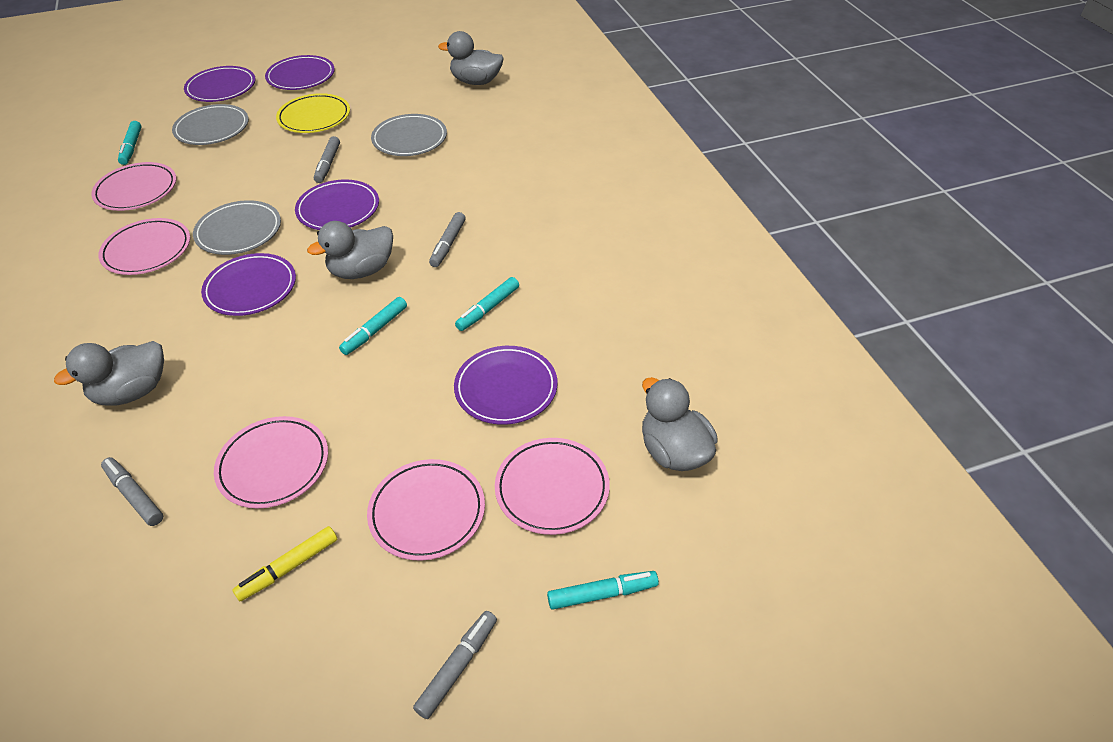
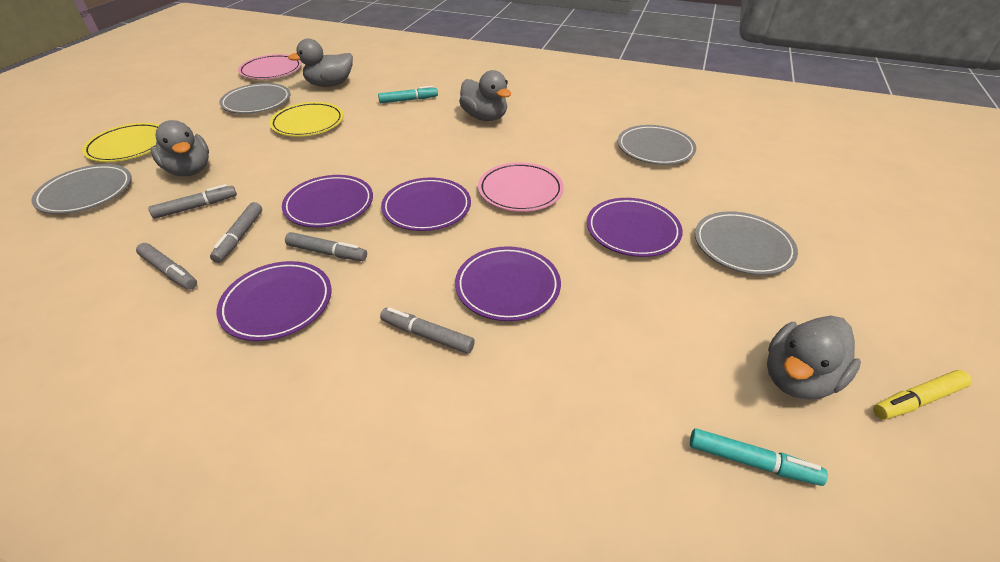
grey marker: 4 -> 5
grey plate: 3 -> 4
pink plate: 5 -> 2
turquoise marker: 4 -> 2
yellow plate: 1 -> 2

